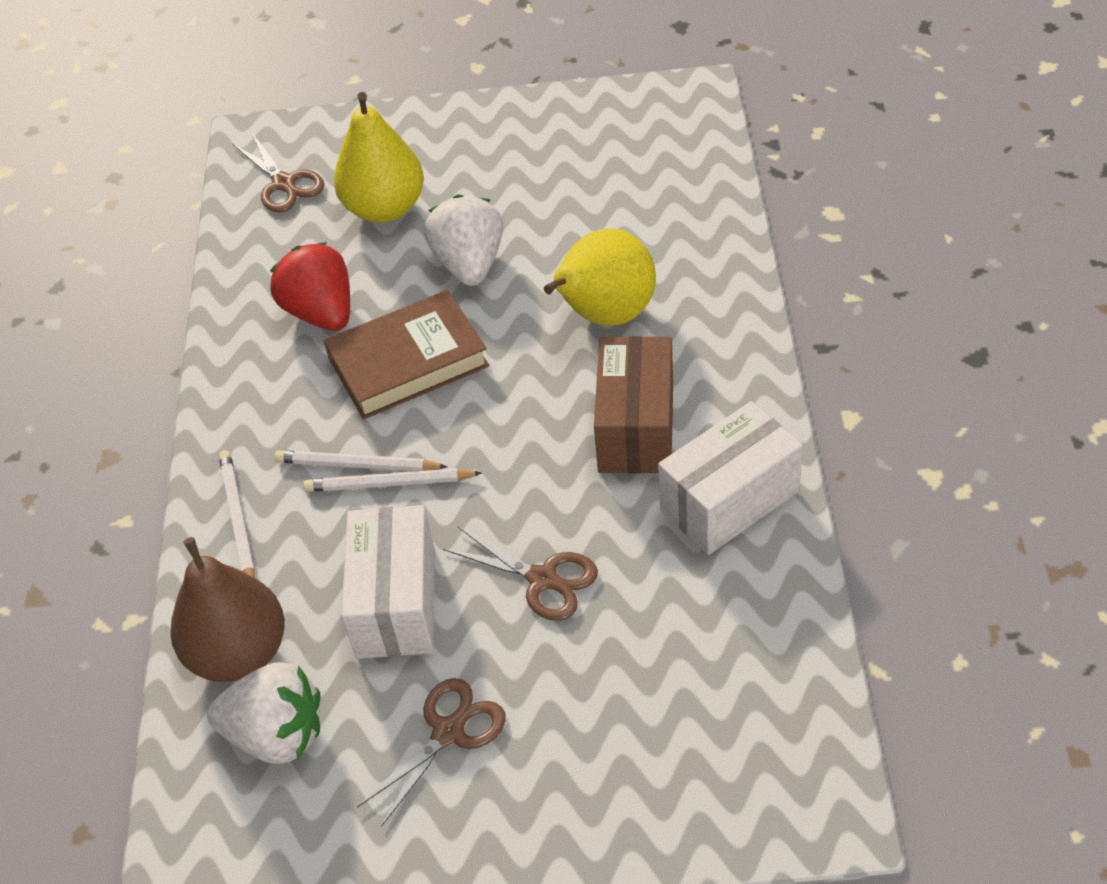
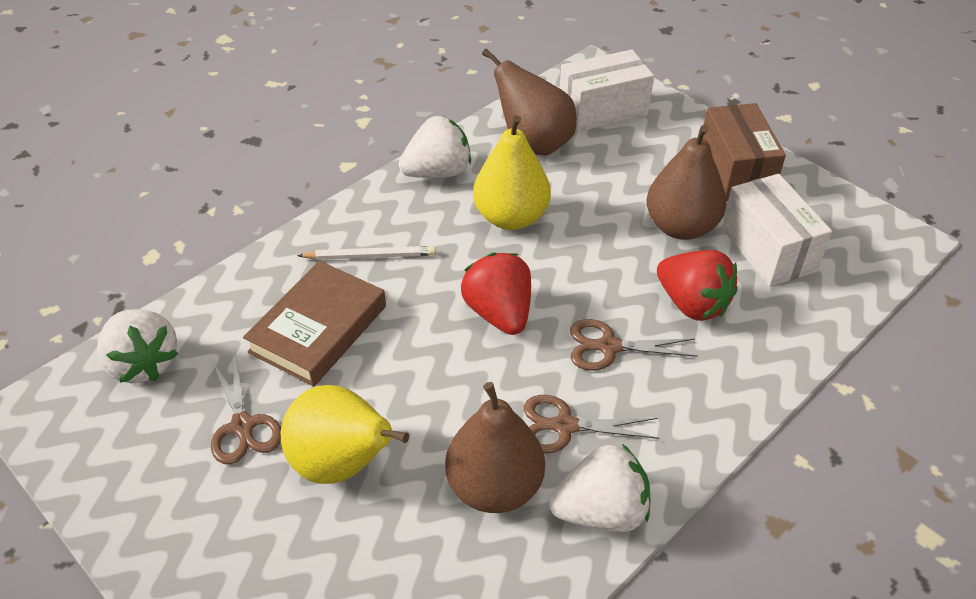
brown pear: 1 -> 3
red strawberry: 1 -> 2
white pencil: 3 -> 1
white strawberry: 2 -> 3

